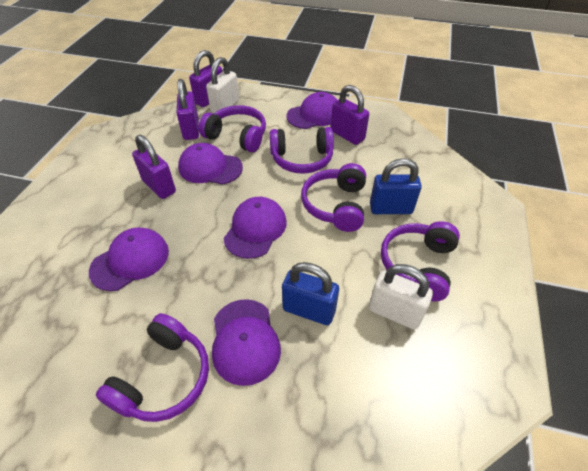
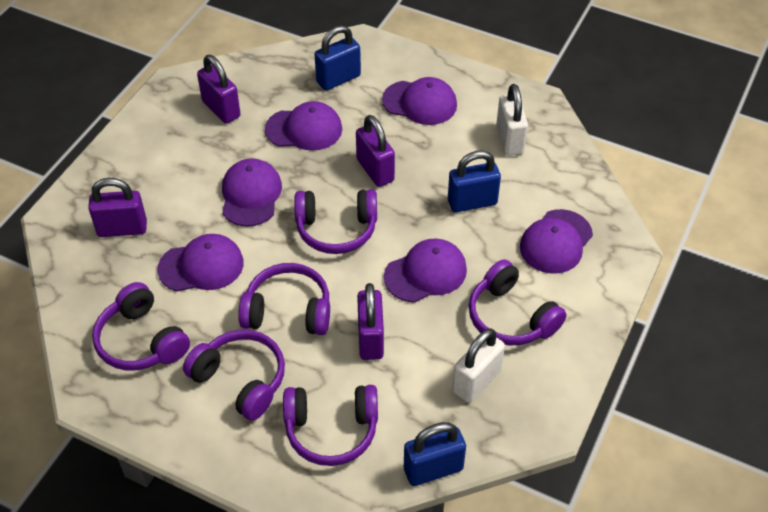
blue padlock: 2 -> 3
purple cap: 5 -> 6
purple headphones: 5 -> 6

